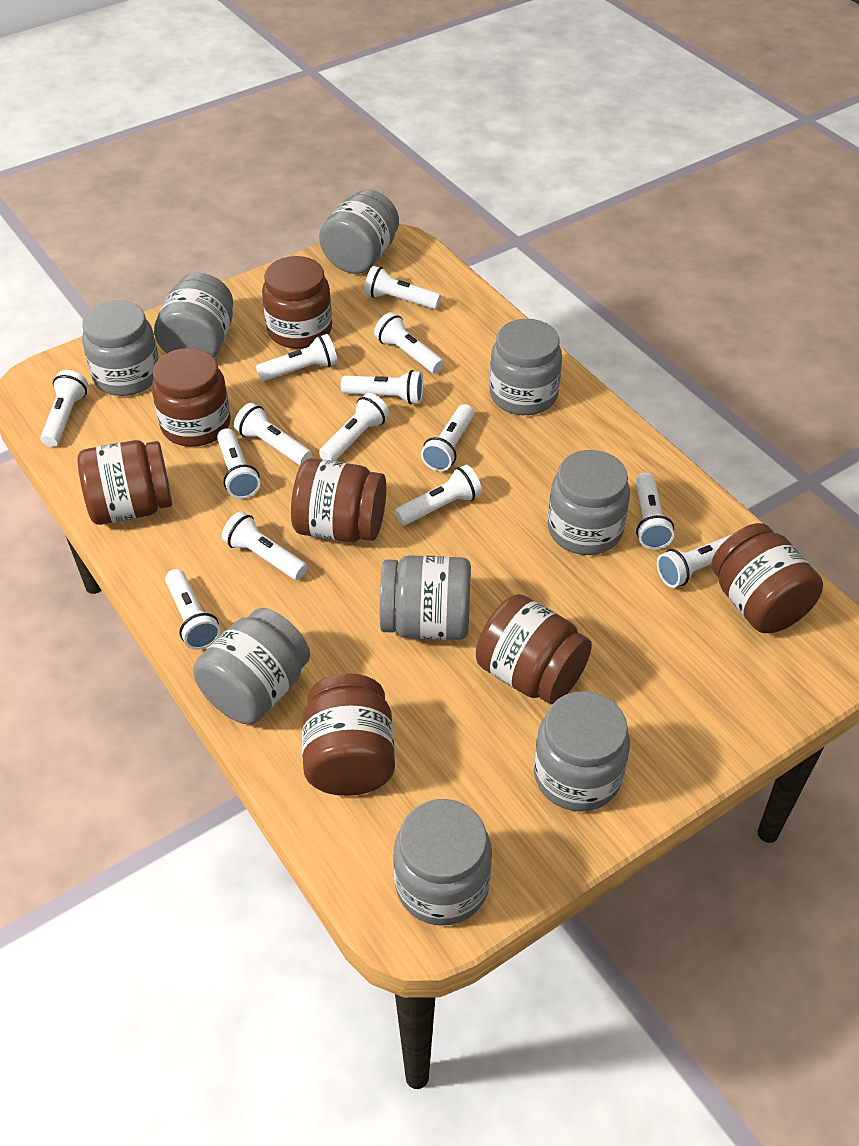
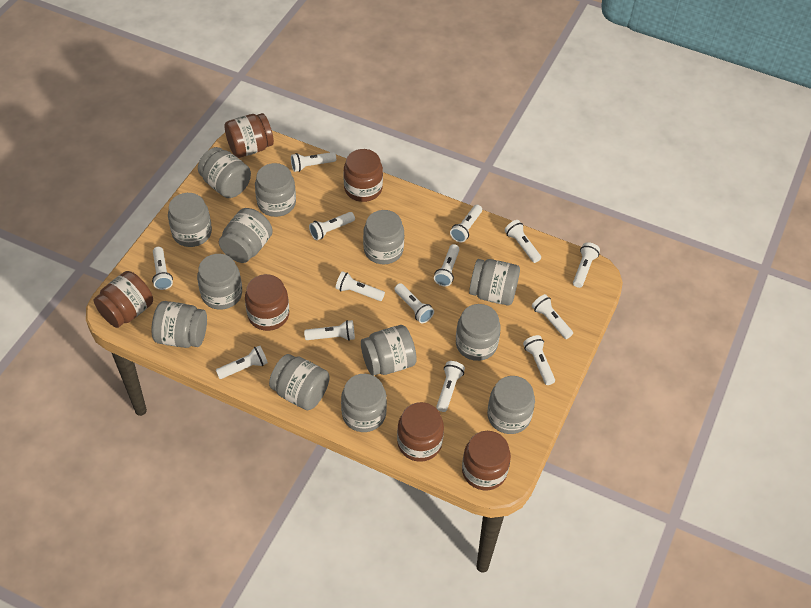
brown jar: 7 -> 6
grey jar: 9 -> 13

